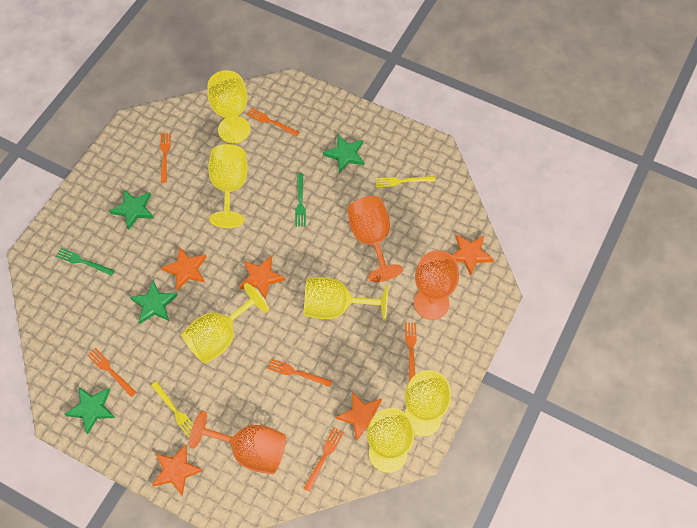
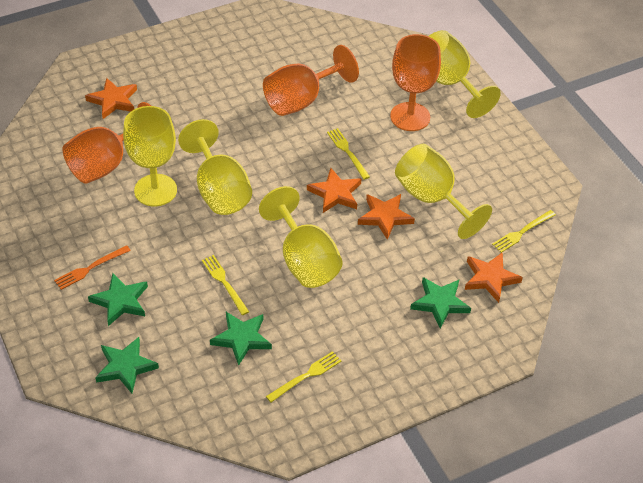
green fork: 2 -> 0
orange fork: 6 -> 1
orange star: 5 -> 4
yellow fork: 2 -> 4
yellow goblet: 6 -> 5

